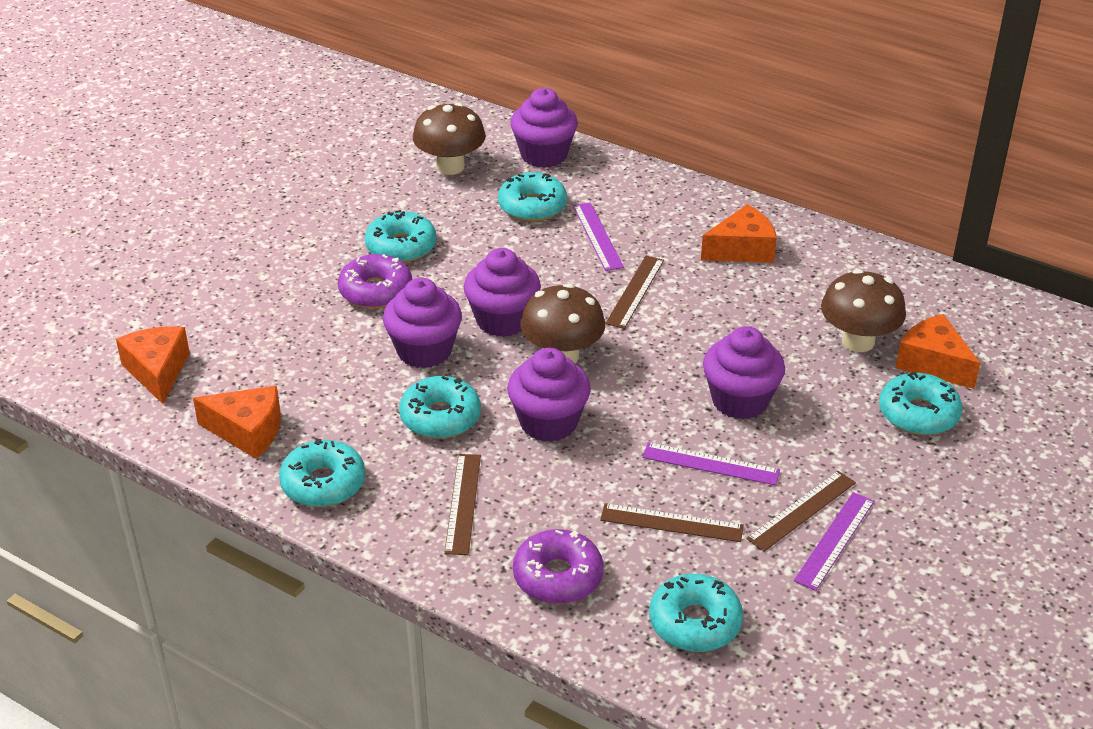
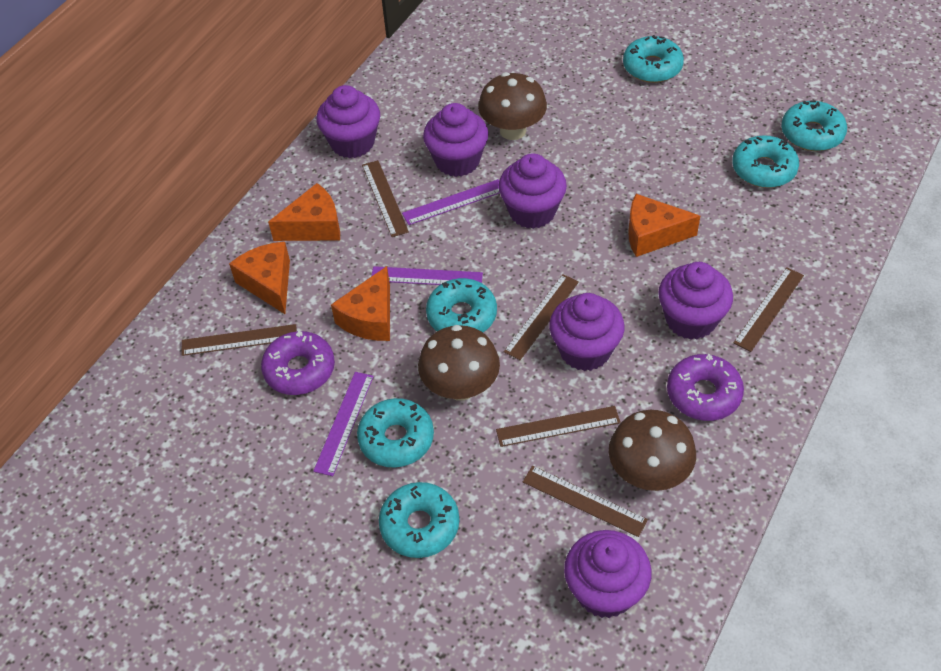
brown ruler: 4 -> 6
purple cupcake: 5 -> 6

